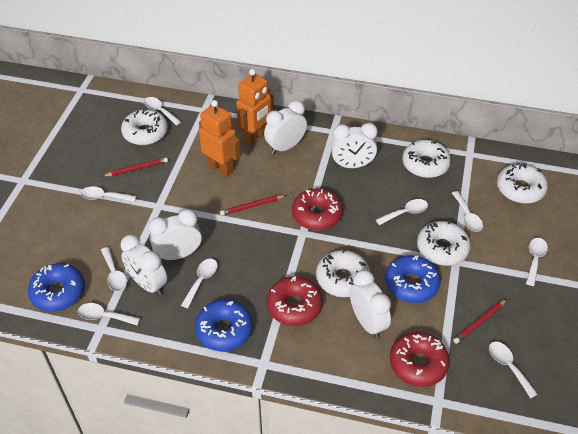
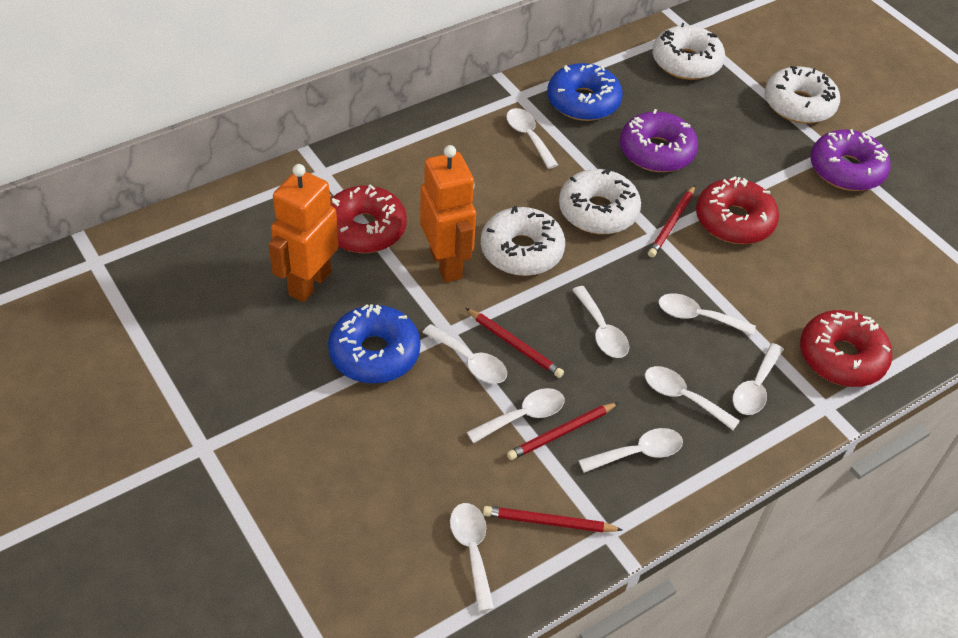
blue donut: 3 -> 2
purple donut: 0 -> 2
red pencil: 3 -> 4
white clock: 5 -> 0
white donut: 5 -> 4

